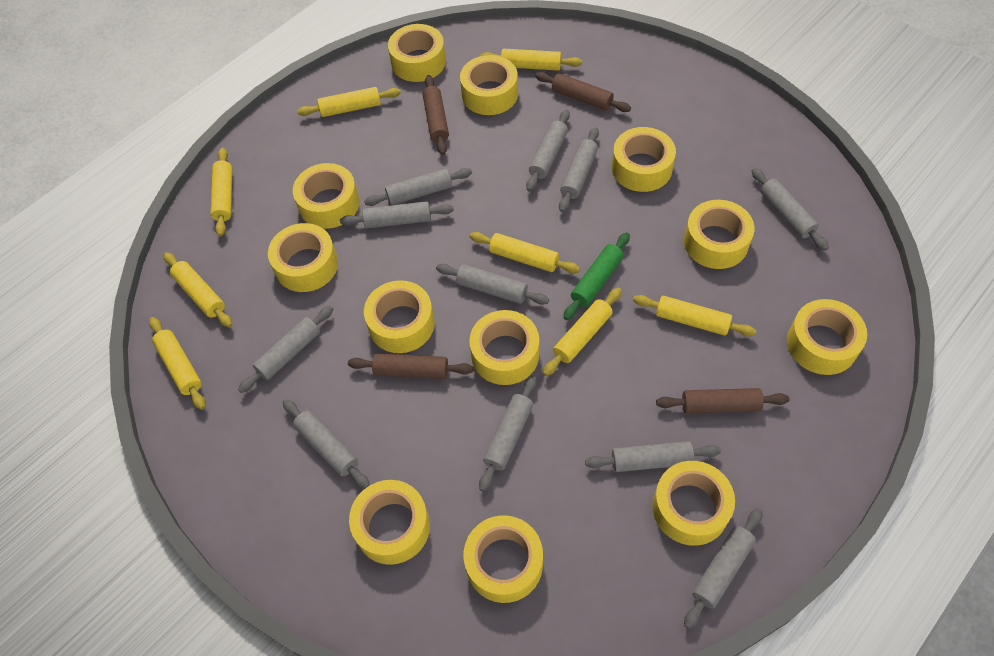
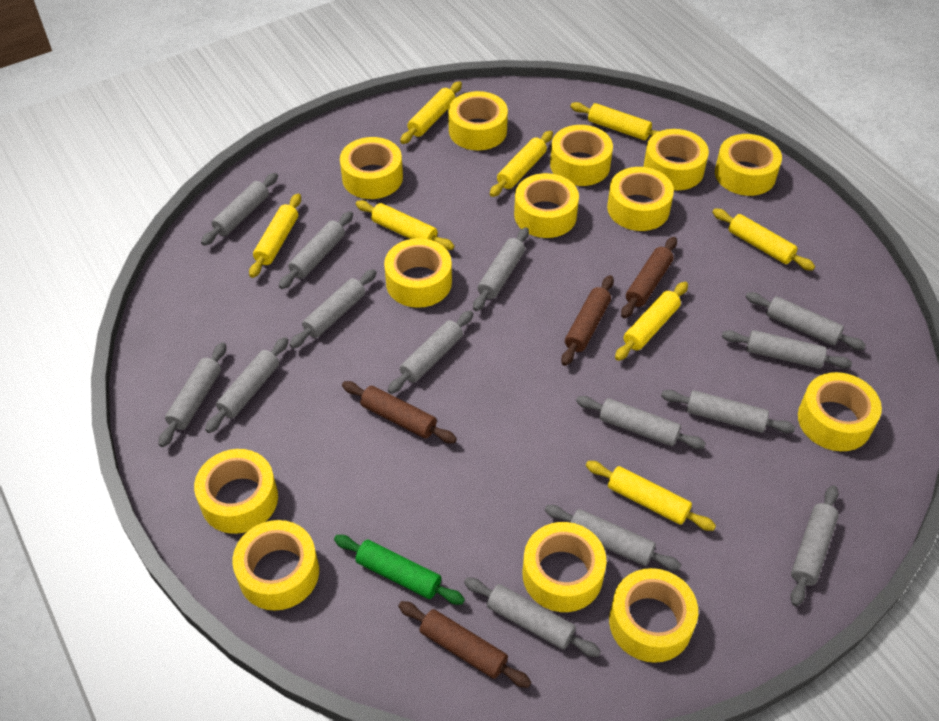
grey rolling pin: 11 -> 14
yellow tape: 12 -> 13

